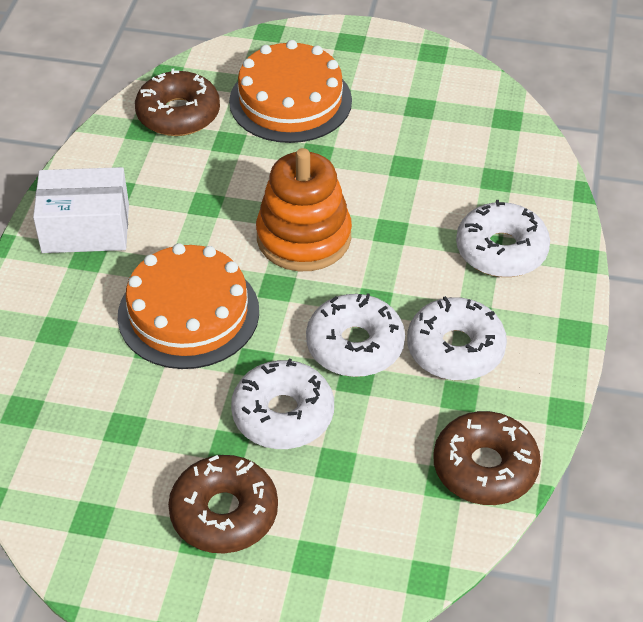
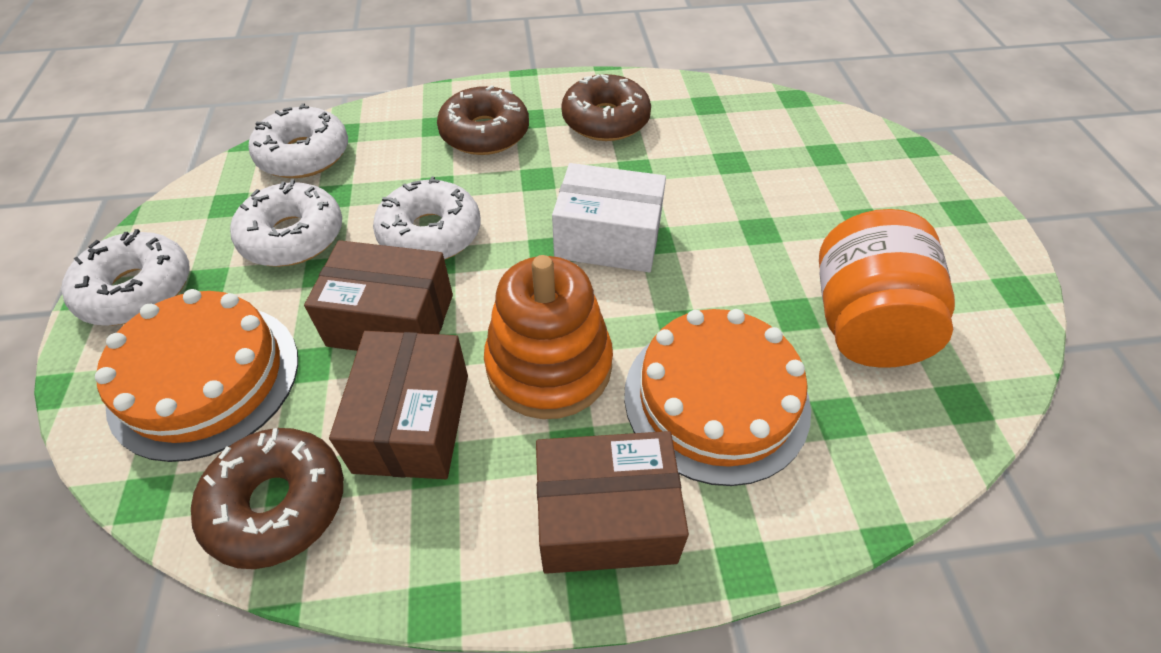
brown box: 0 -> 3
orange jar: 0 -> 1

